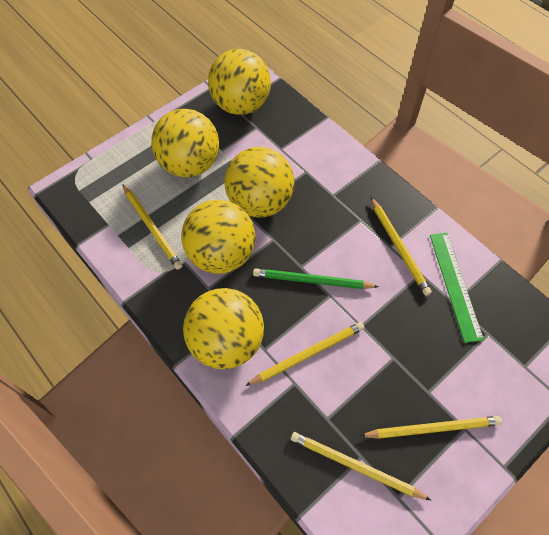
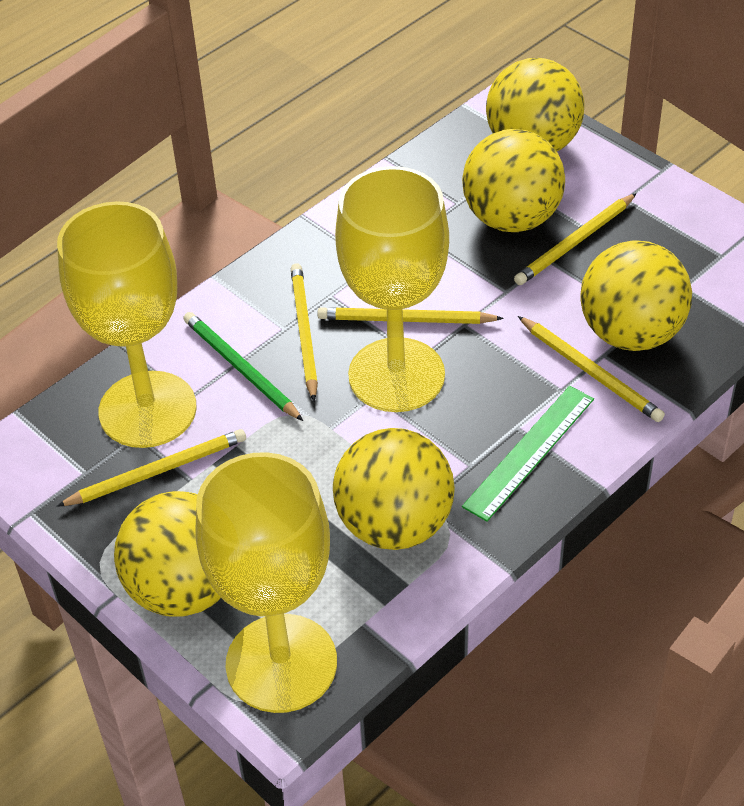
yellow goblet: 0 -> 3

